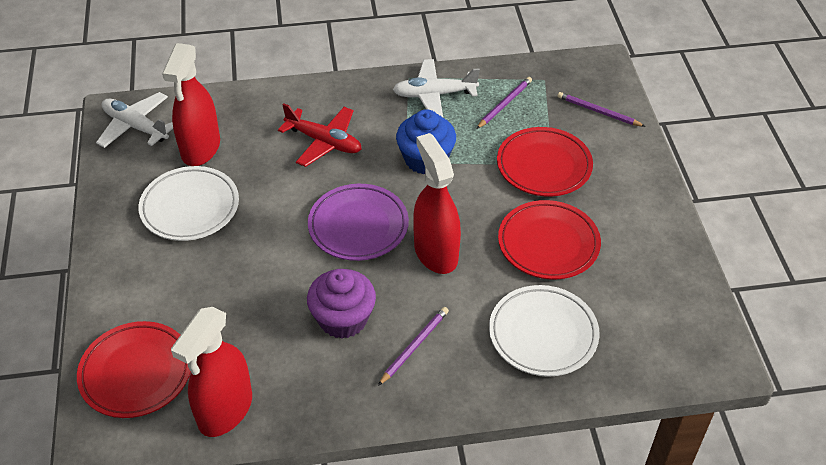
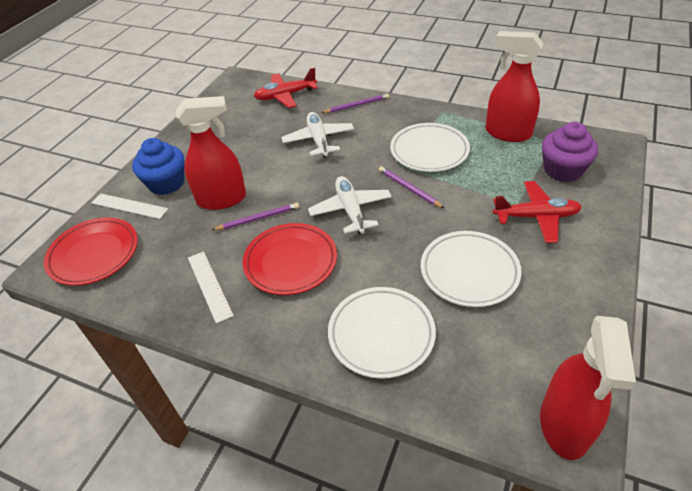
purple plate: 1 -> 0
red plane: 1 -> 2
red plate: 3 -> 2
white plate: 2 -> 3
white ruler: 0 -> 2

